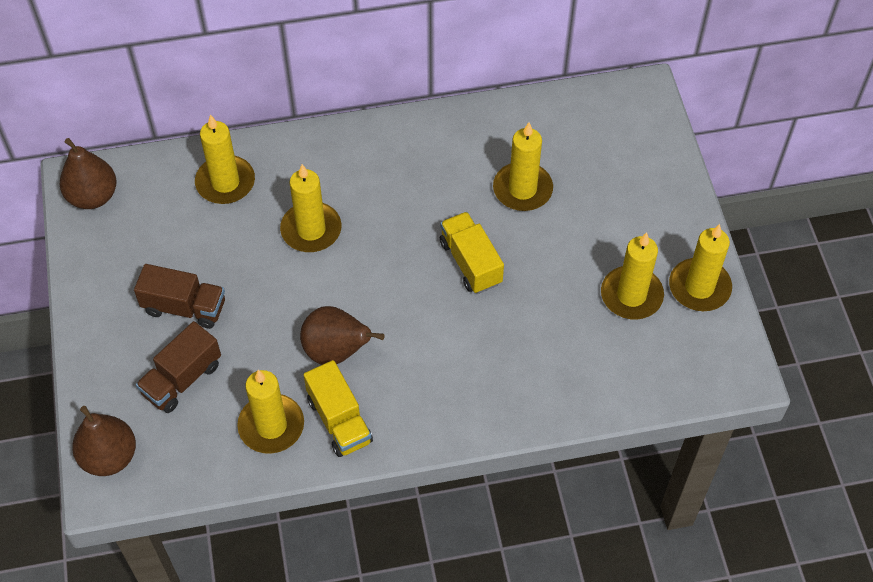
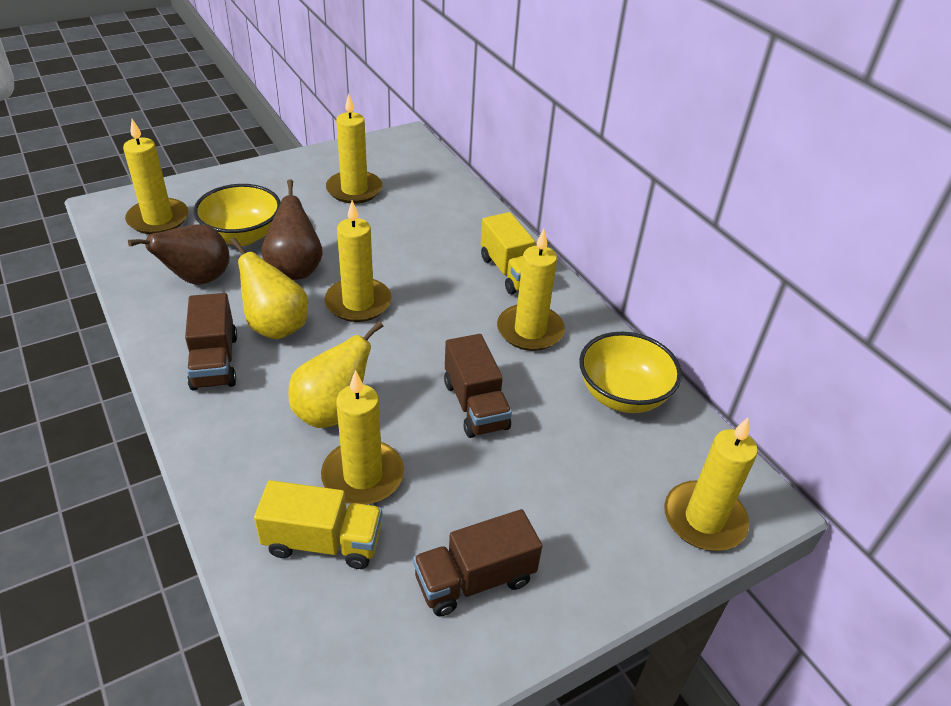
brown pear: 3 -> 2
brown truck: 2 -> 3
yellow bowl: 0 -> 2
yellow pear: 0 -> 2

